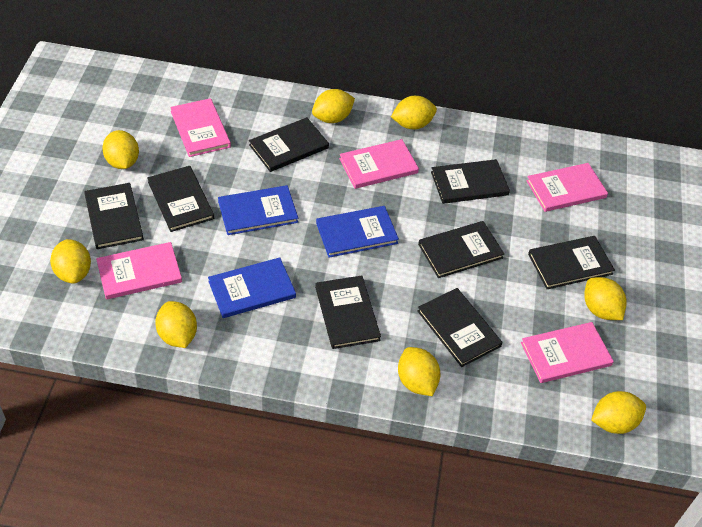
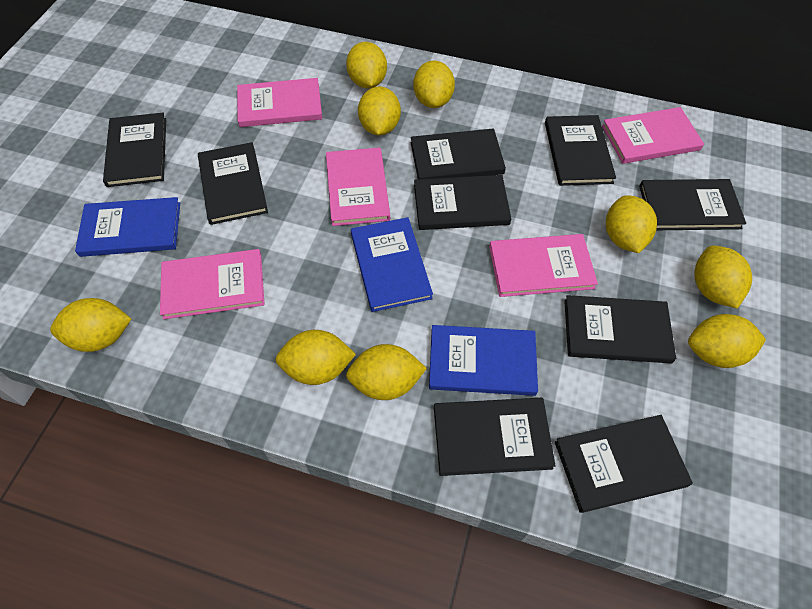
black book: 8 -> 9
yellow lemon: 8 -> 9

